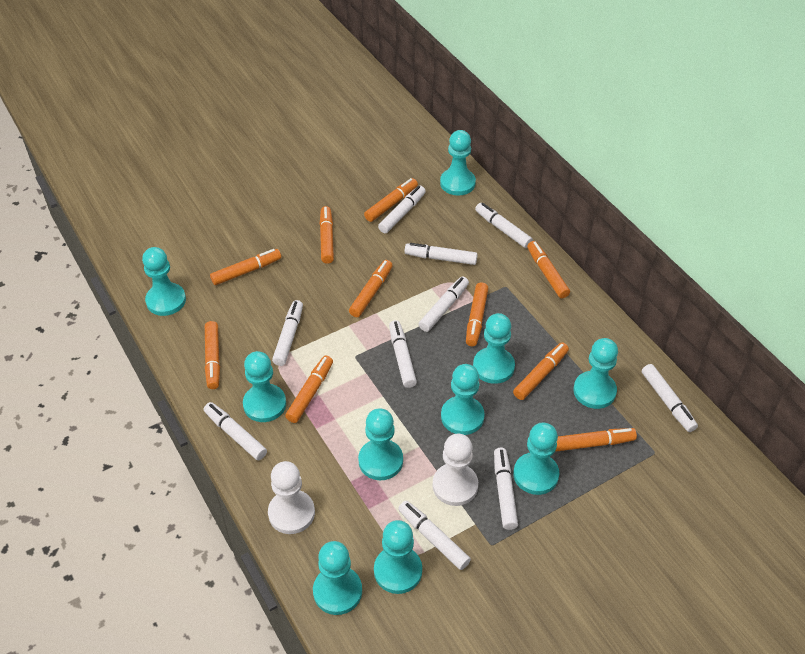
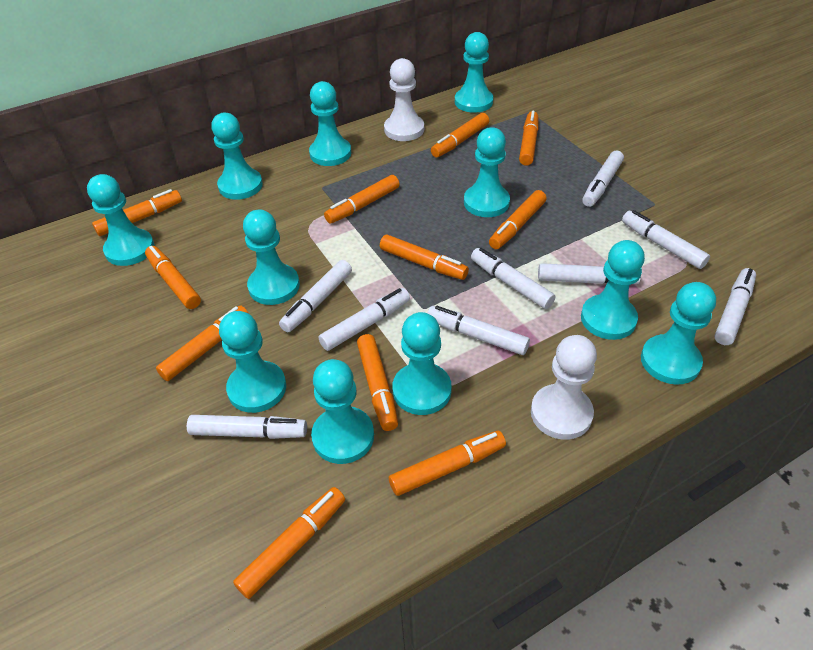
orange marker: 10 -> 11
turquoise pawn: 10 -> 11
white marker: 10 -> 9

